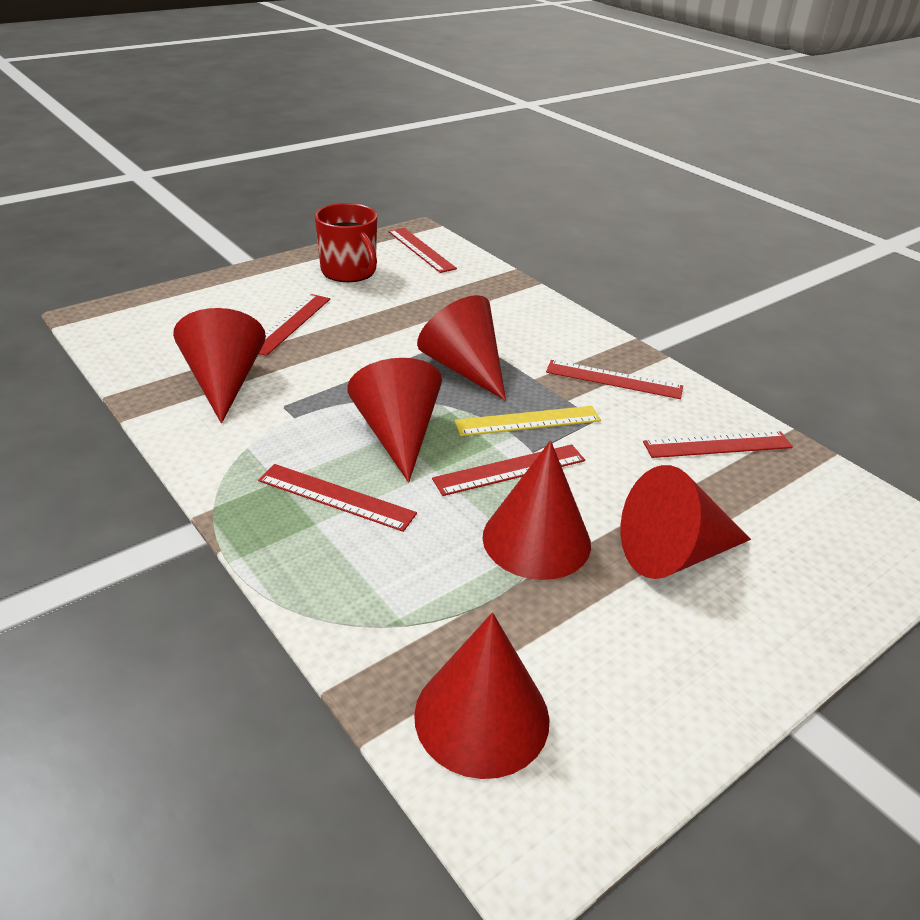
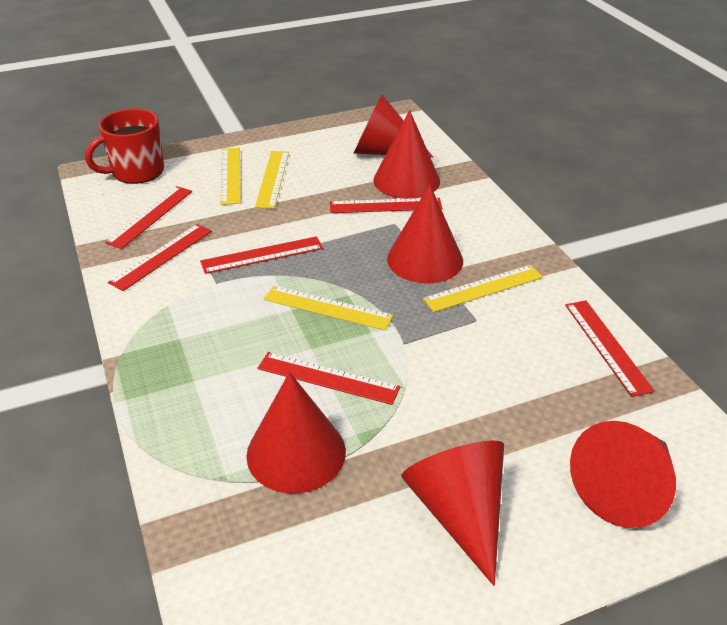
yellow ruler: 1 -> 4

